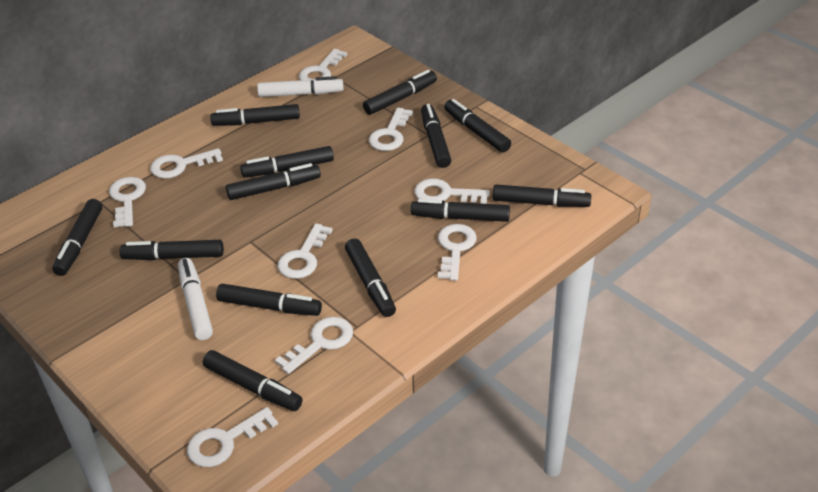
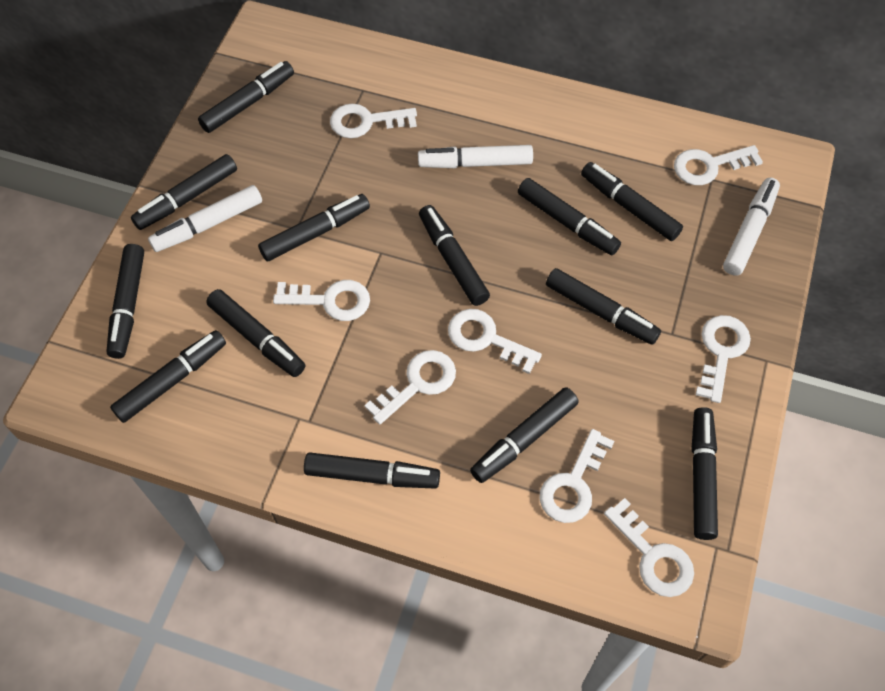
white key: 9 -> 8
white marker: 2 -> 3

